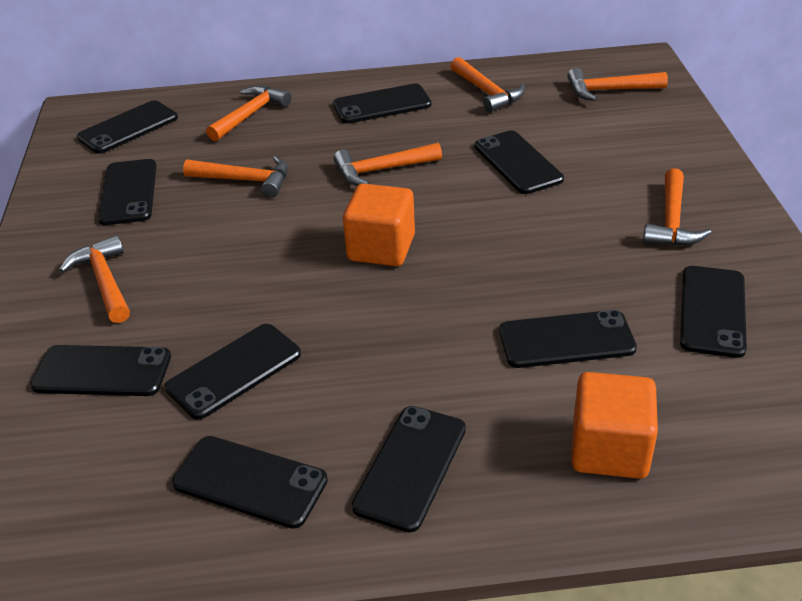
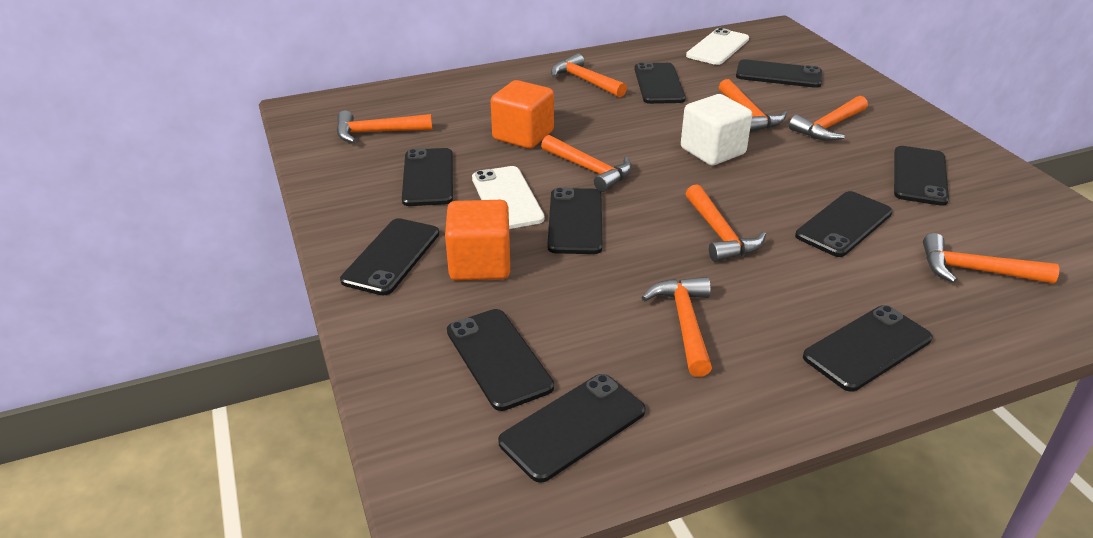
orange hammer: 7 -> 8
white cube: 0 -> 1
white phone: 0 -> 2

